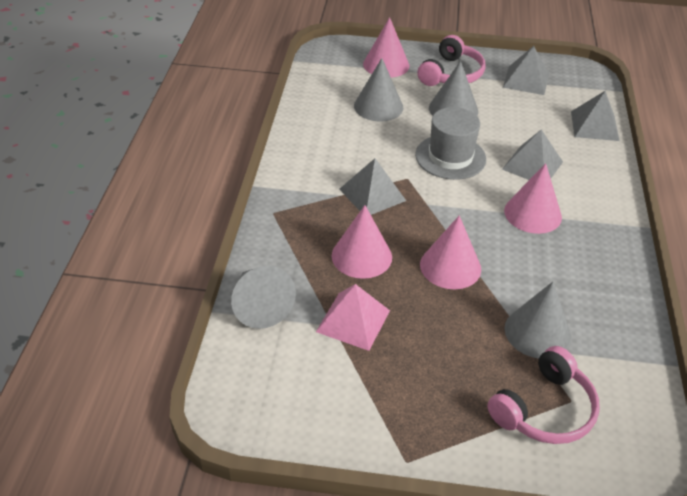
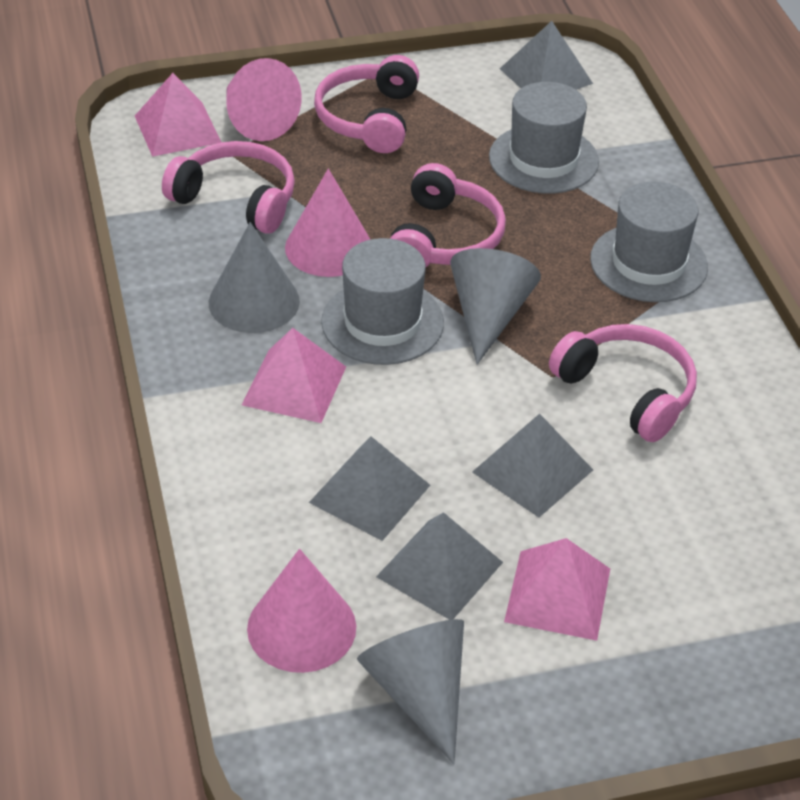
grey cone: 4 -> 3
grey hat: 1 -> 3
pink cone: 4 -> 3
pink headphones: 2 -> 4
pink pyramid: 1 -> 3

